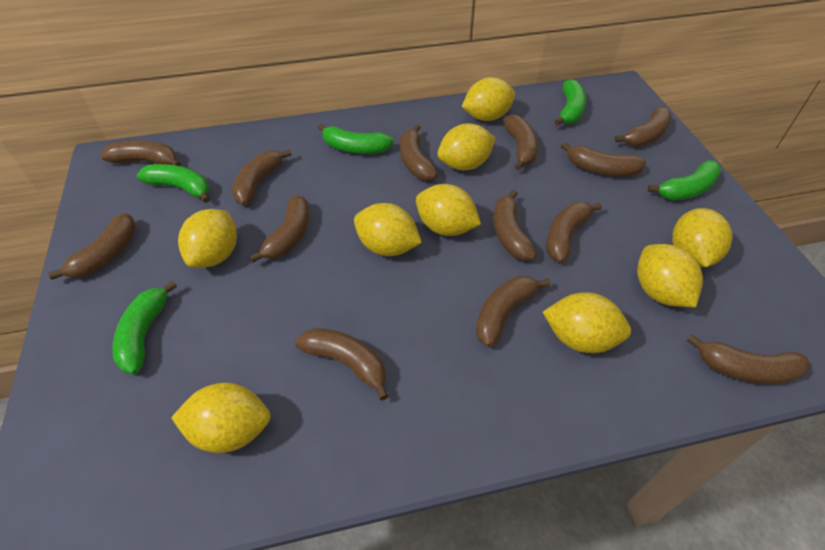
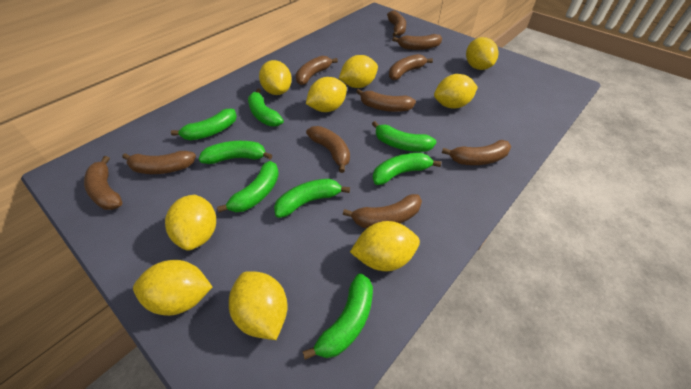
brown banana: 13 -> 10
green banana: 5 -> 8

